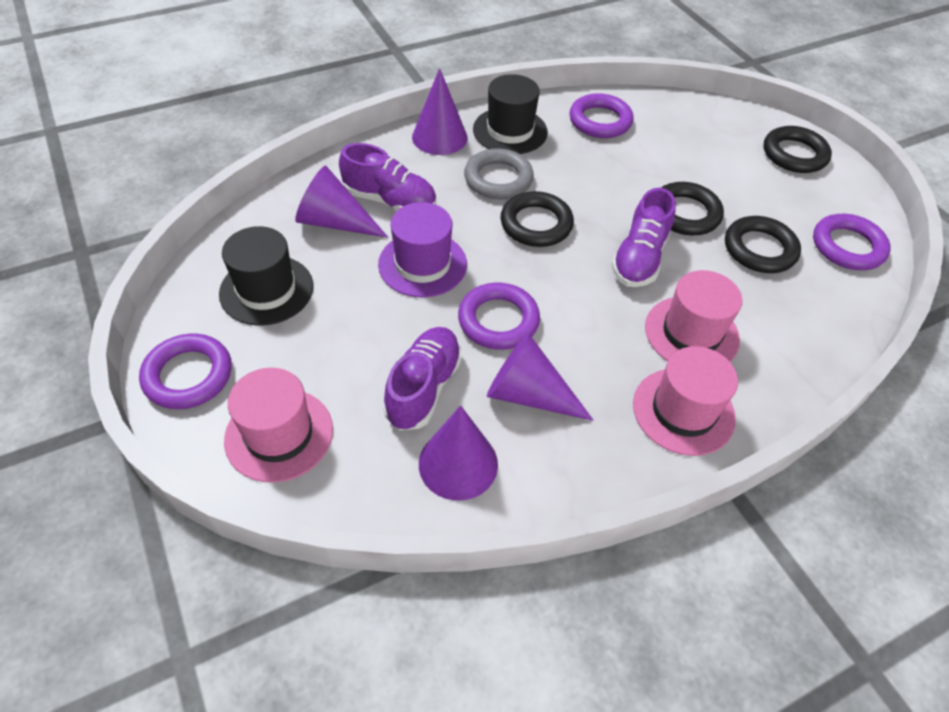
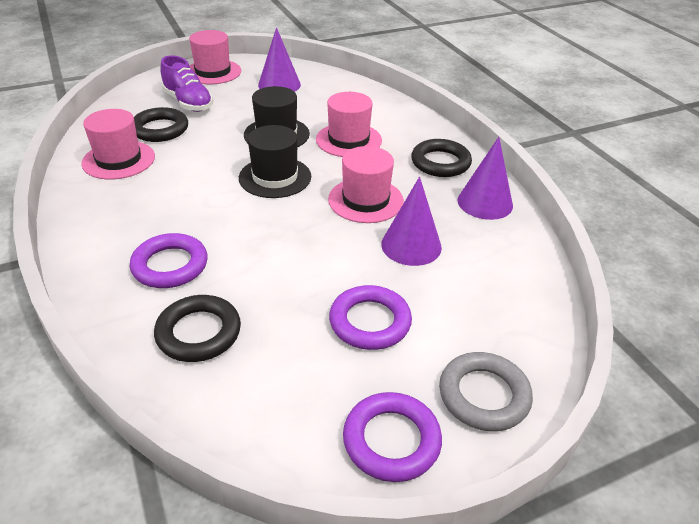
black ring: 4 -> 3
pink hat: 3 -> 4
purple cone: 4 -> 3
purple hat: 1 -> 0
purple ring: 4 -> 3
purple shoe: 3 -> 1

